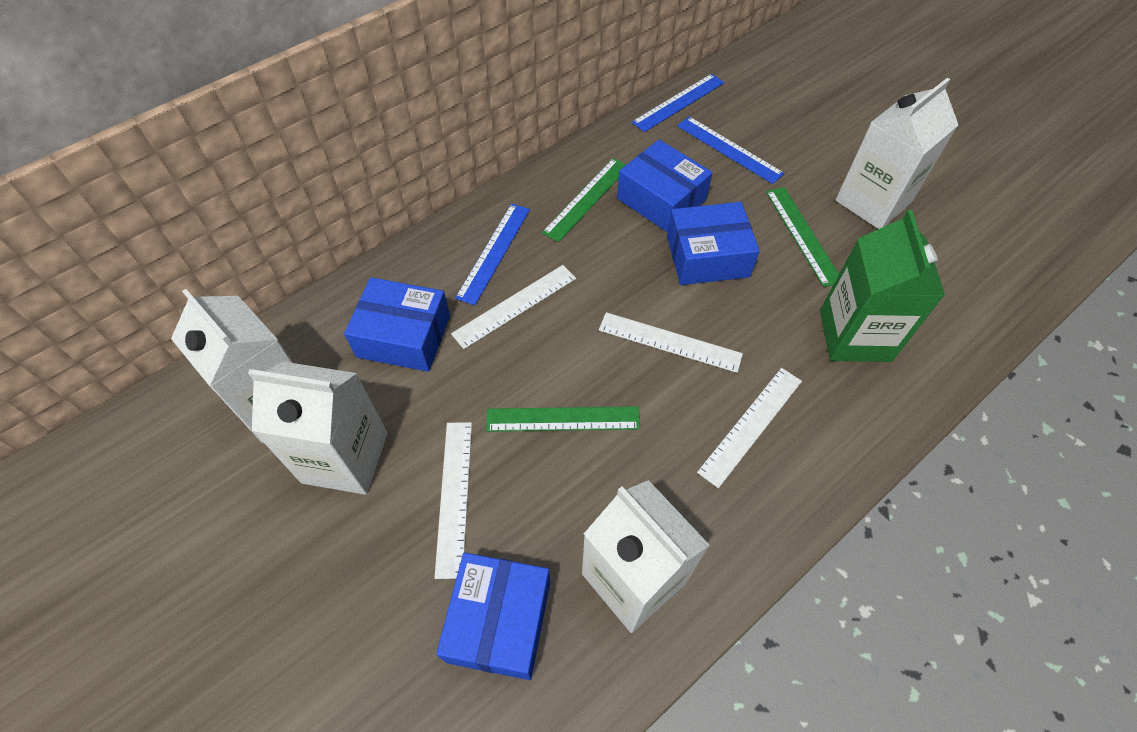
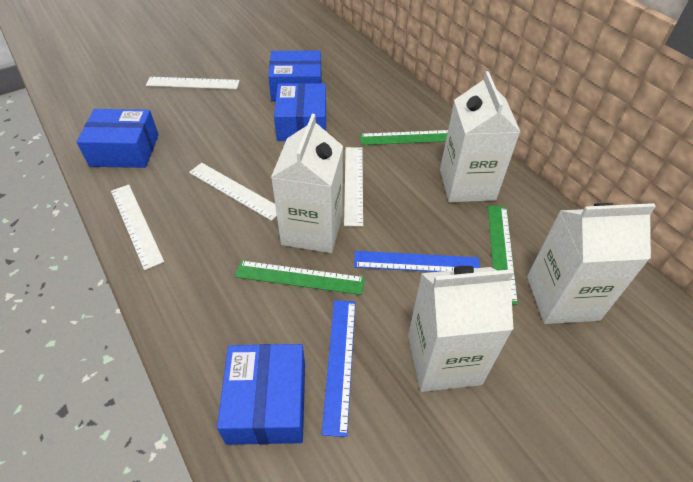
blue ruler: 3 -> 2
green carton: 1 -> 0

